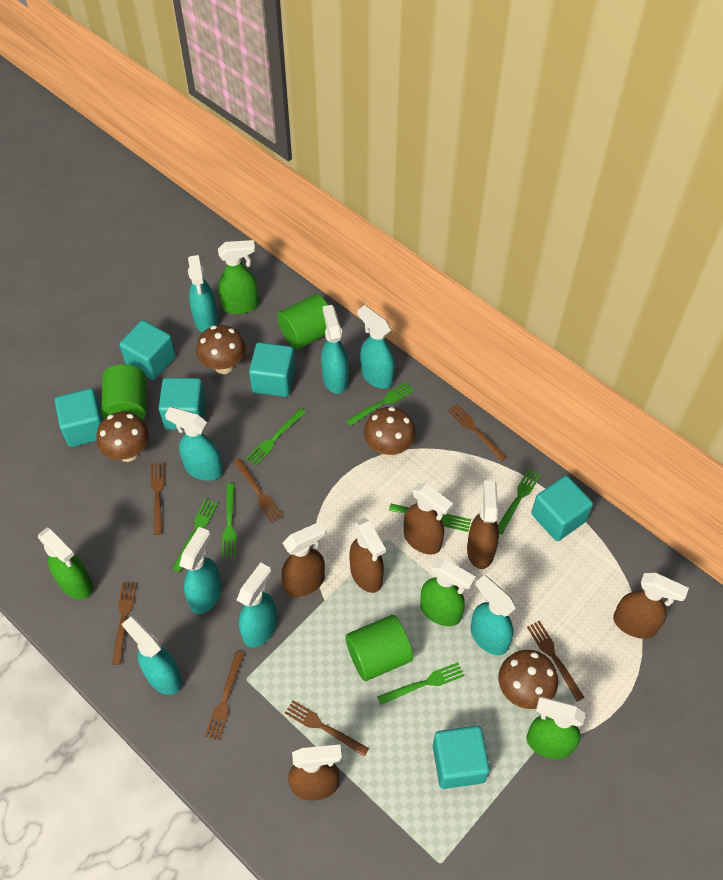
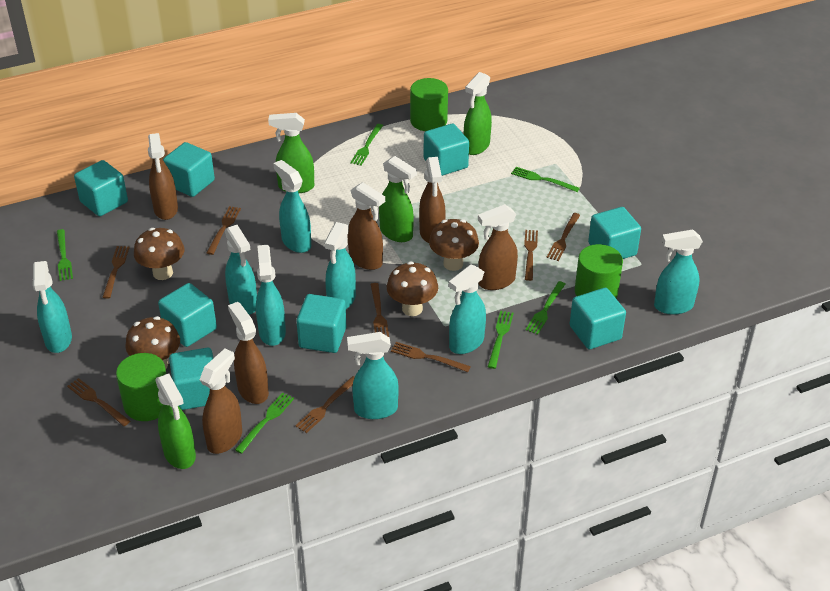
brown fork: 7 -> 8
green fork: 7 -> 6
turquoise cube: 6 -> 8

